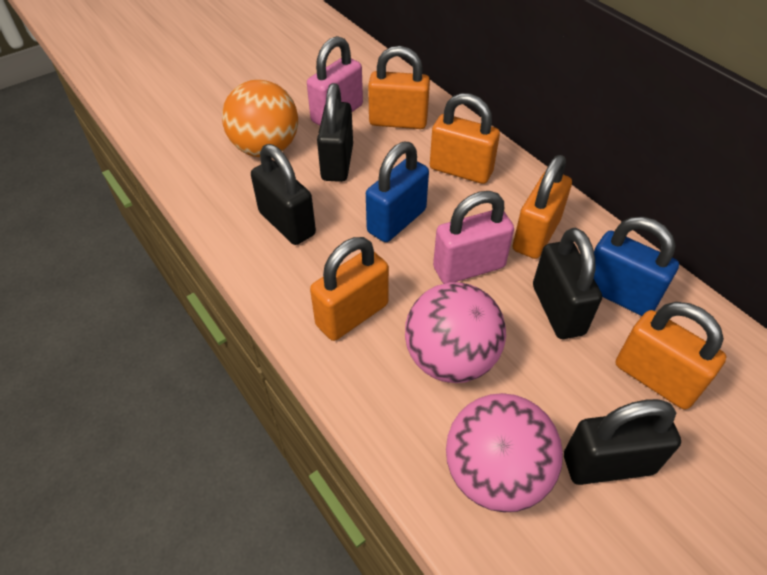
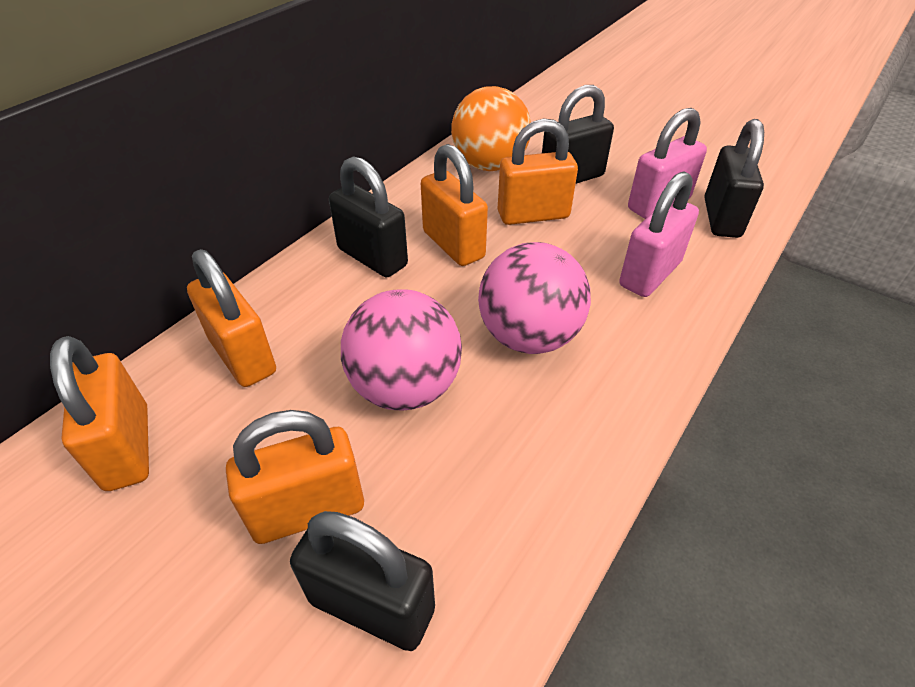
blue padlock: 2 -> 0

